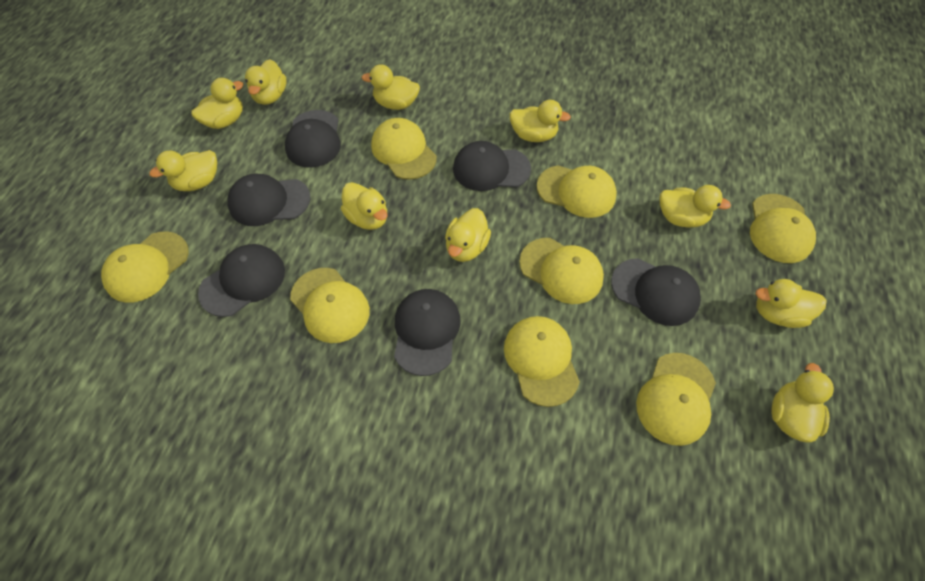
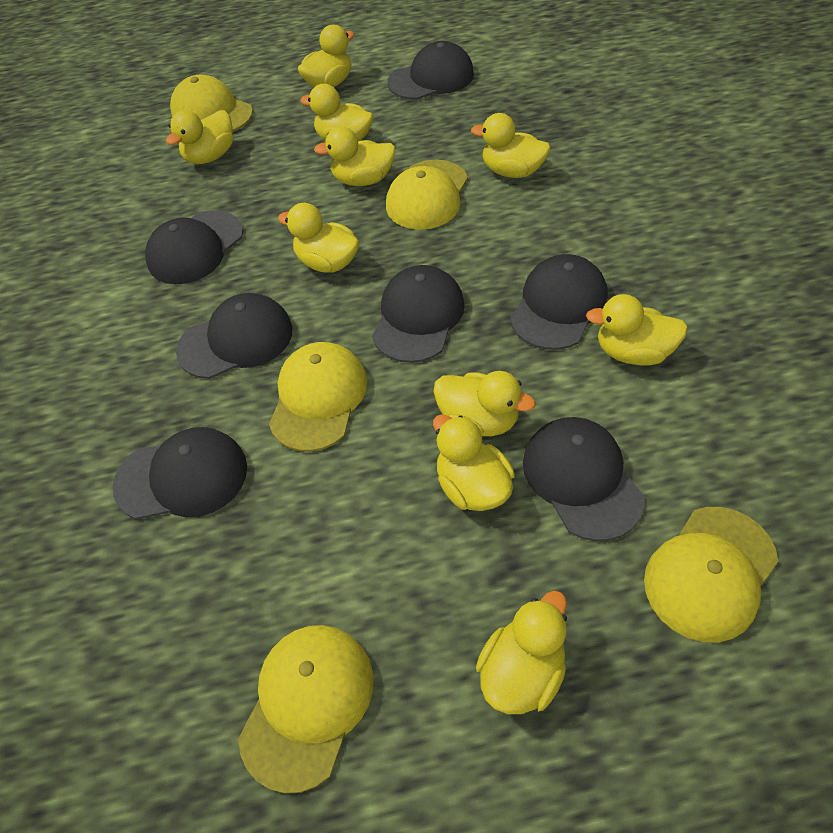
black cap: 6 -> 7
yellow cap: 8 -> 5

